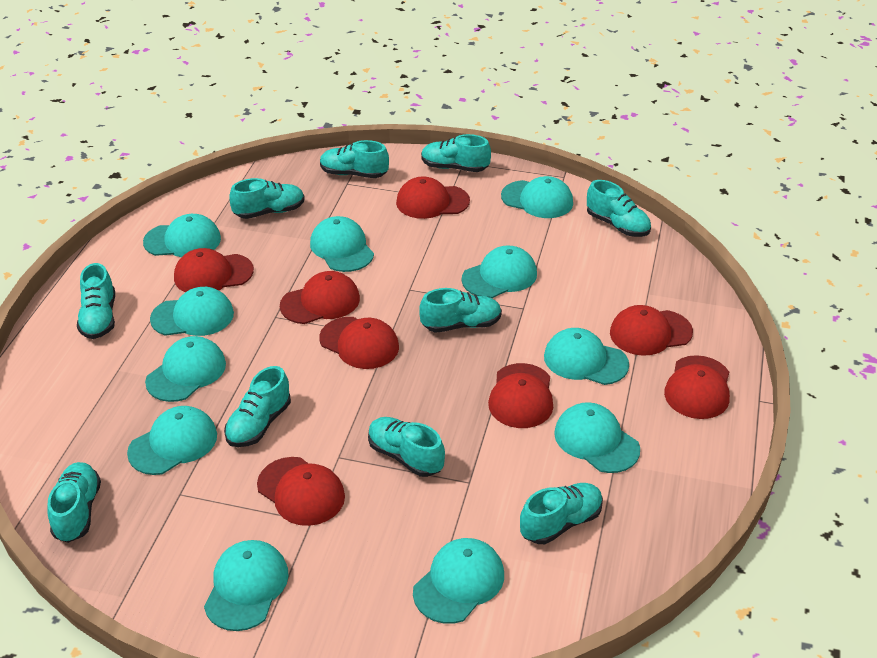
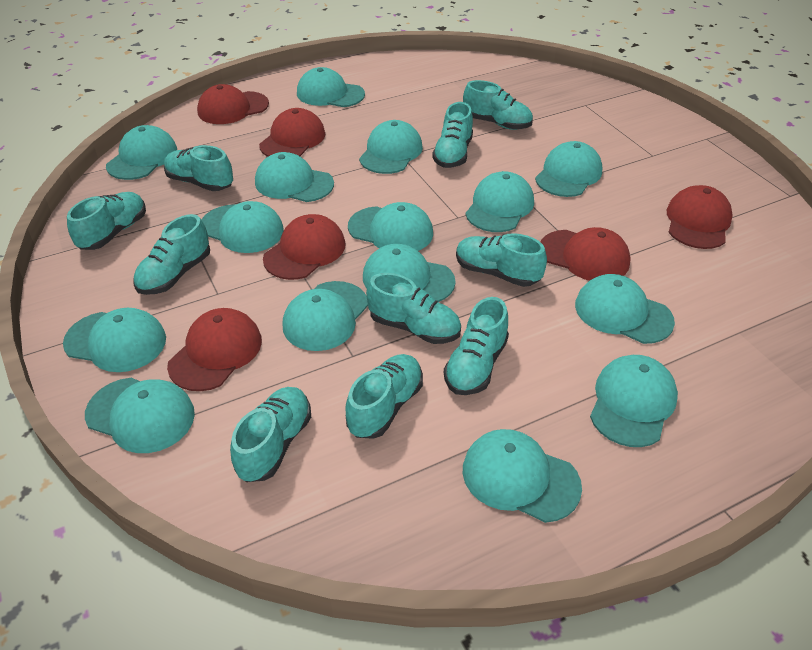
red cap: 8 -> 6
turquoise cap: 11 -> 15

